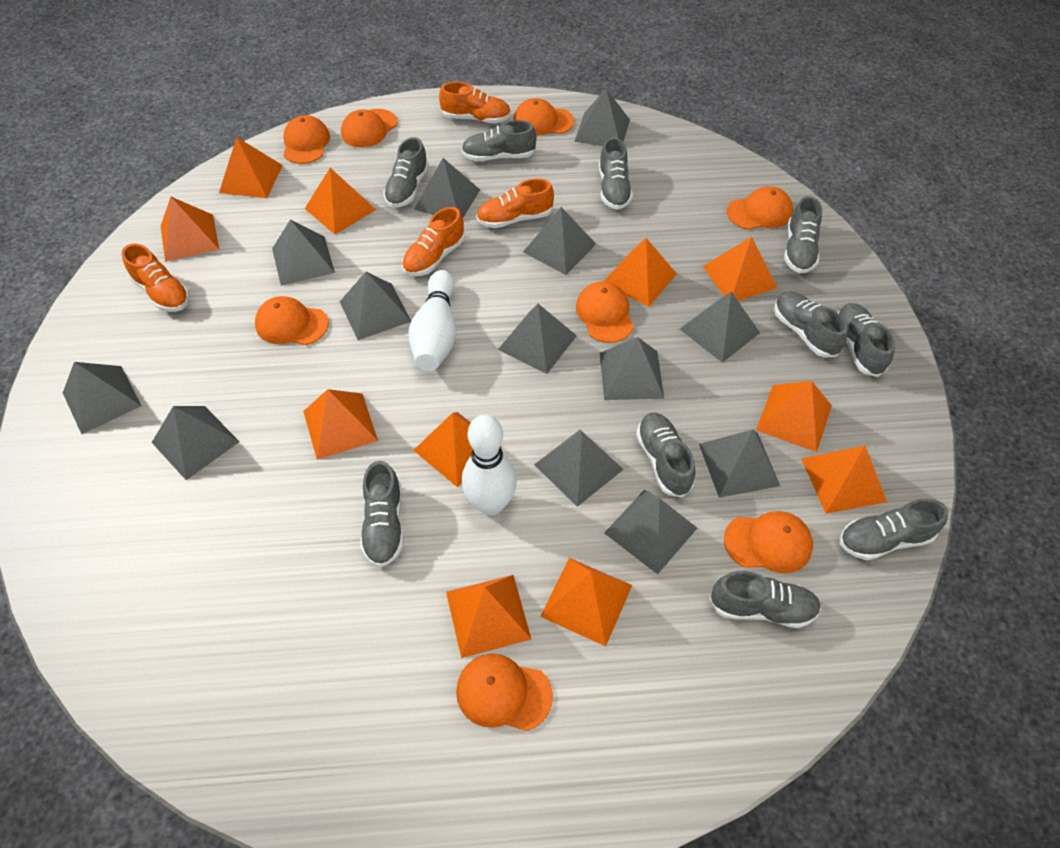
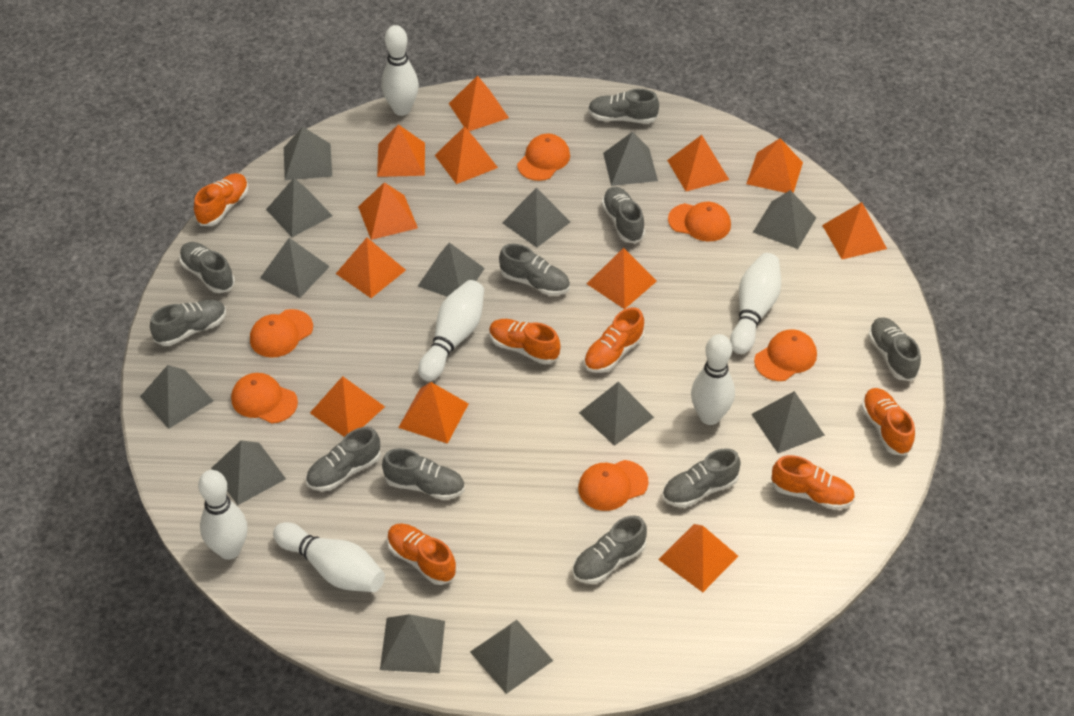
orange cap: 8 -> 6
orange pyramid: 11 -> 12
orange shoe: 4 -> 6
white bowling pin: 2 -> 6

